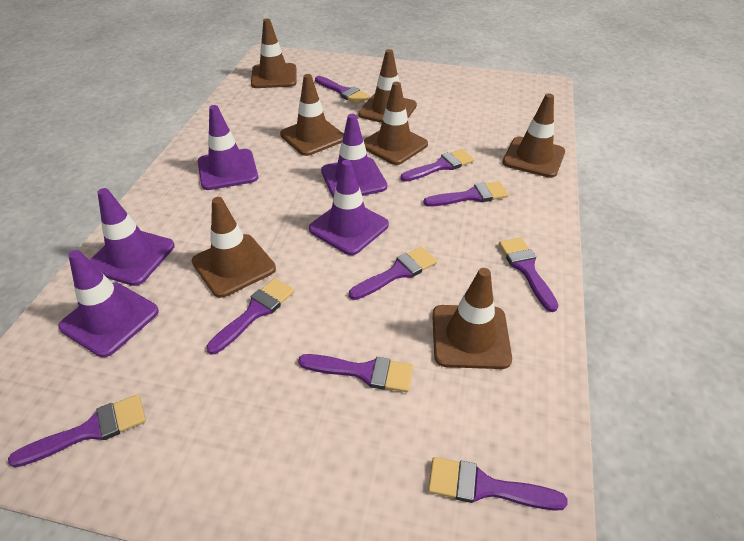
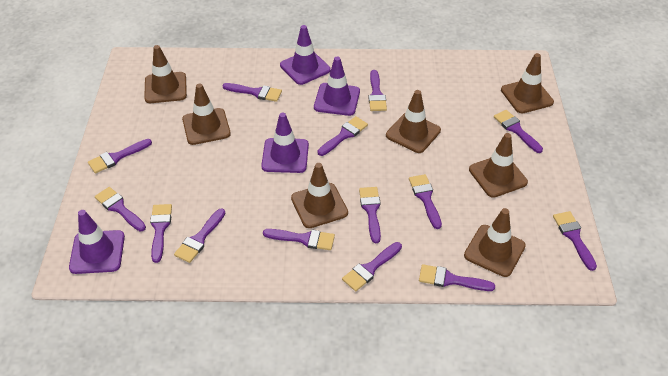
purple brush: 9 -> 14
purple traffic cone: 5 -> 4

